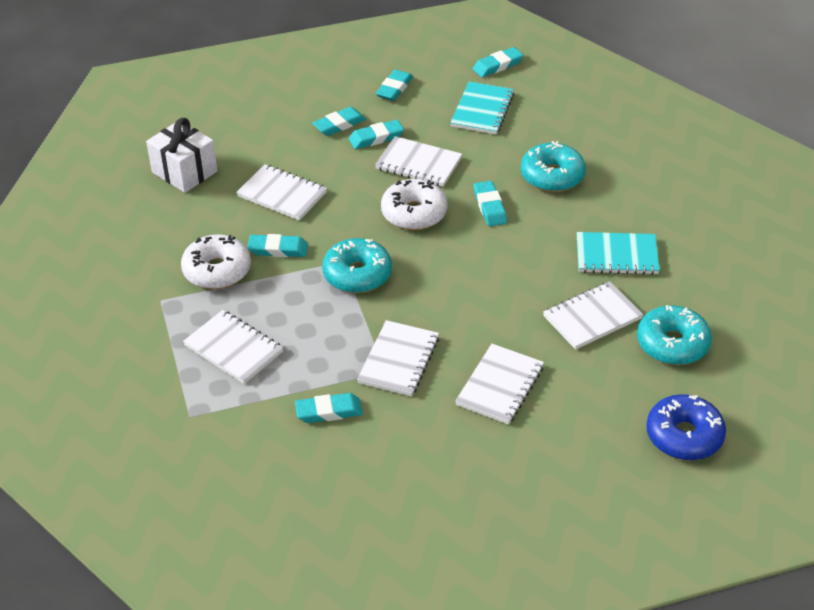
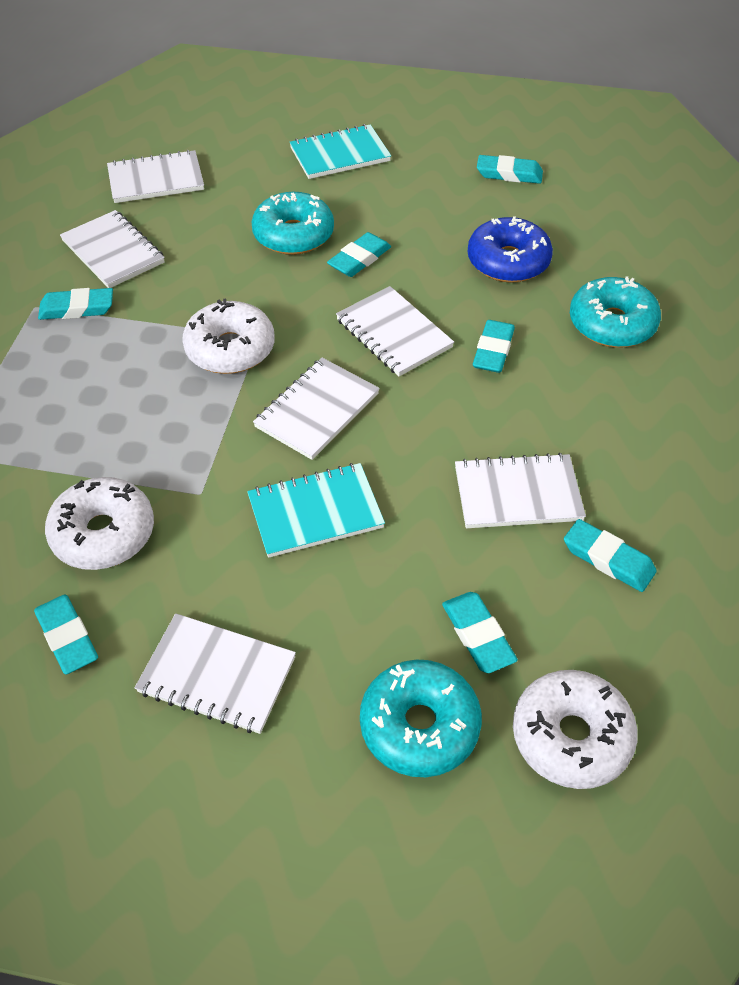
white donut: 2 -> 3
white gift: 1 -> 0

